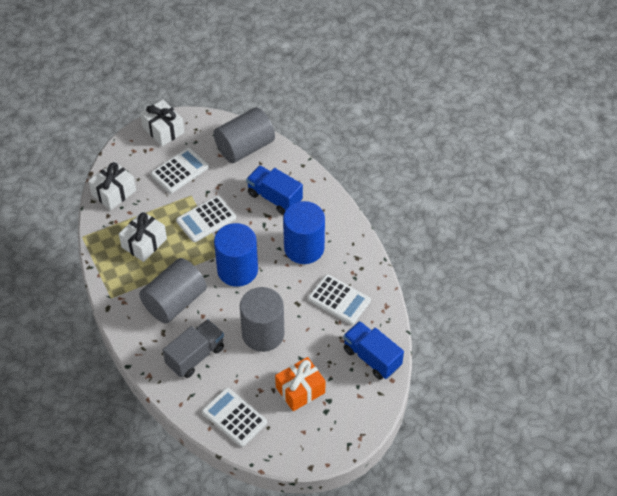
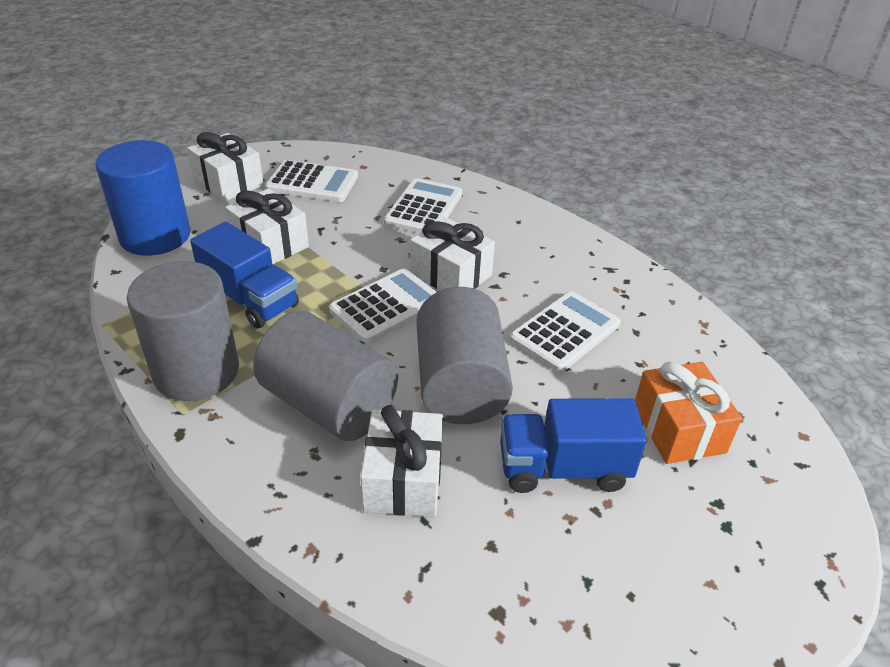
blue cylinder: 2 -> 1
grey truck: 1 -> 0
white gift: 3 -> 4

